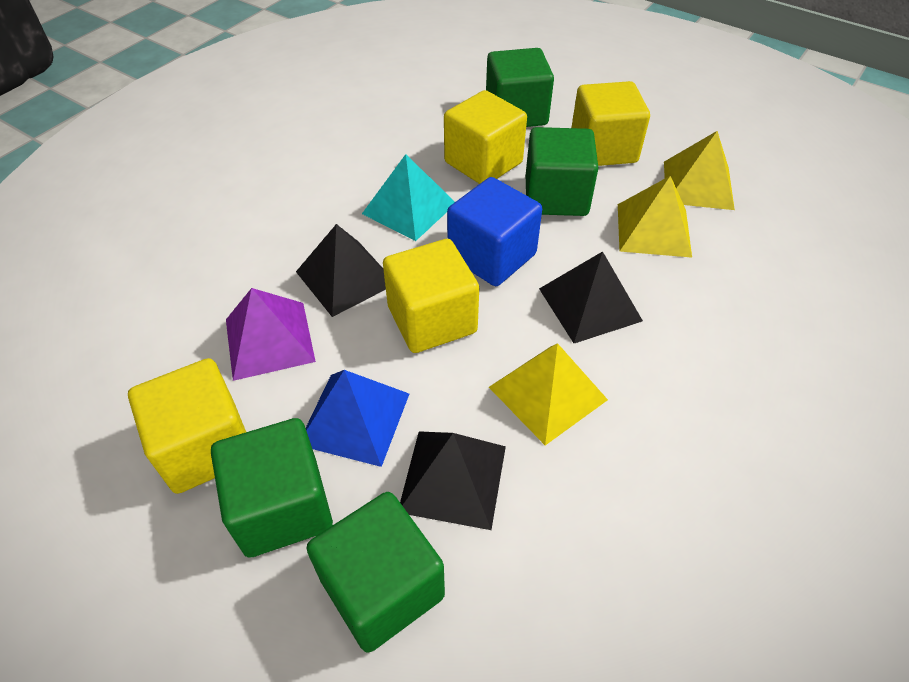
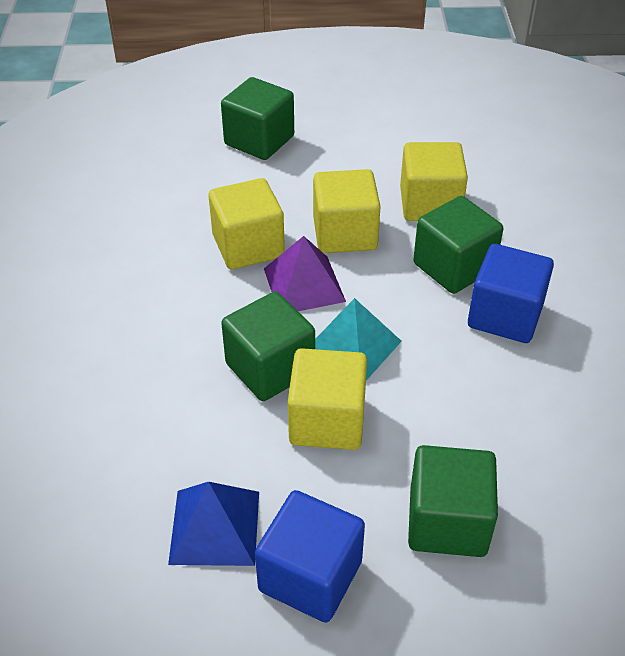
black pyramid: 3 -> 0
blue cube: 1 -> 2
yellow pyramid: 3 -> 0

